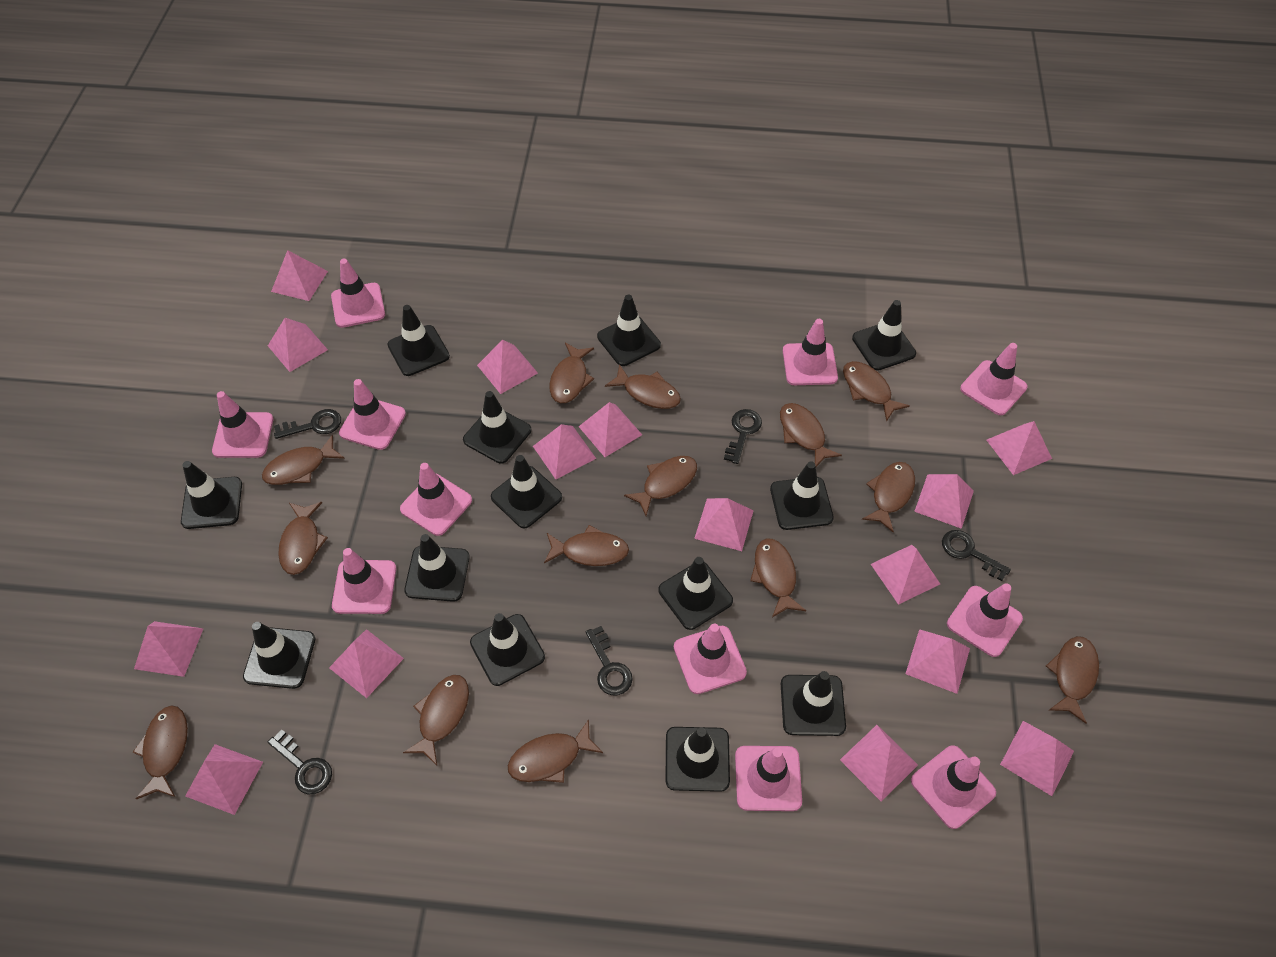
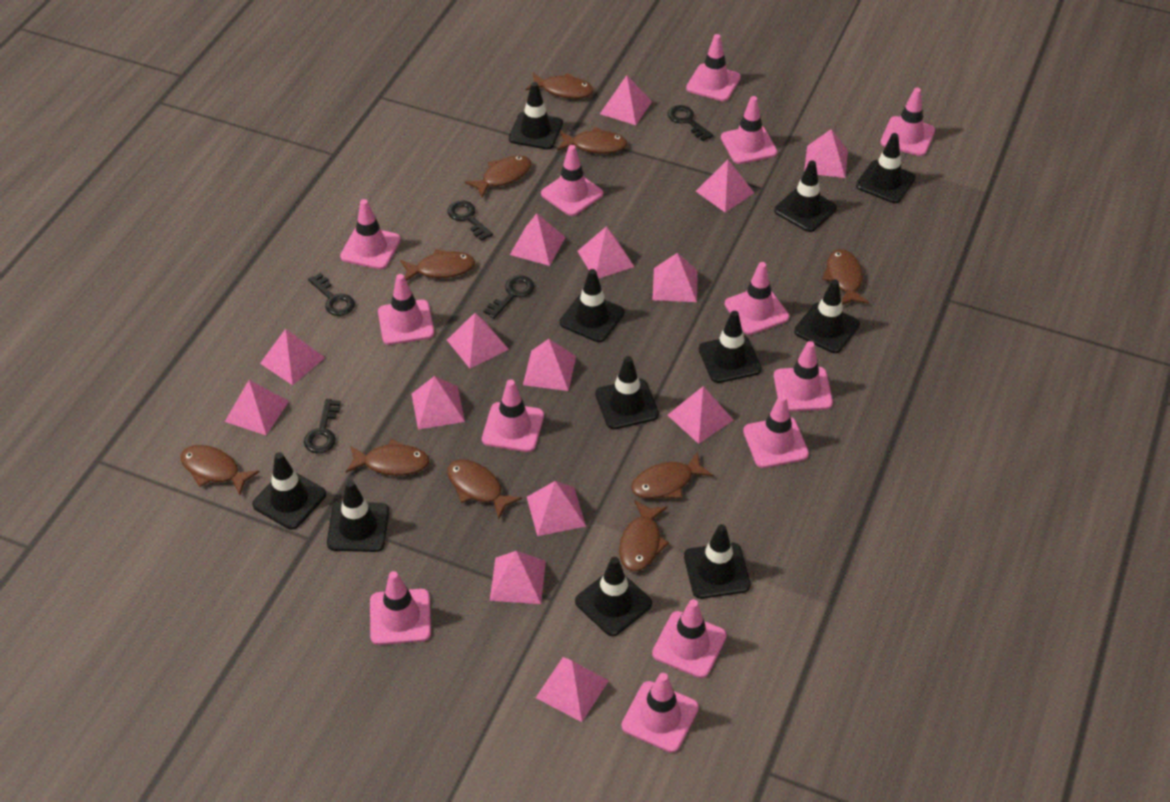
black traffic cone: 13 -> 11
brown fish: 14 -> 10
pink traffic cone: 11 -> 13

